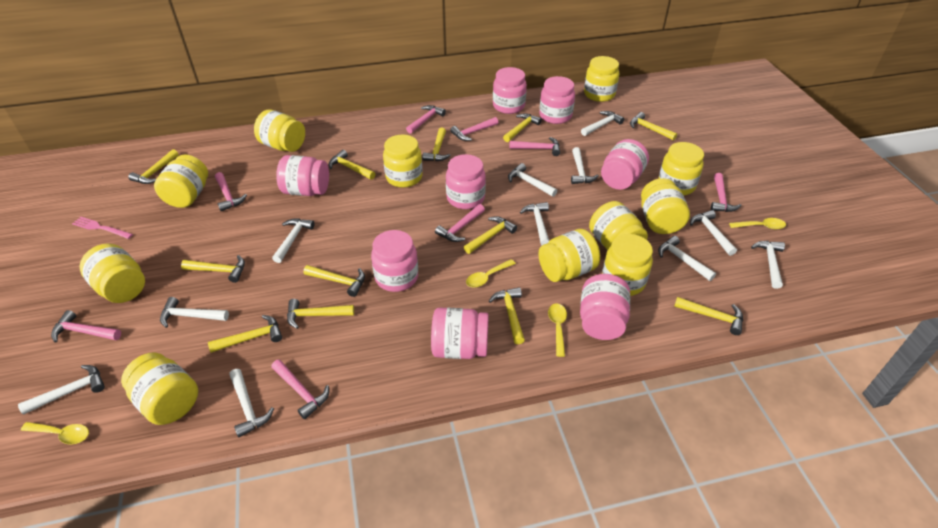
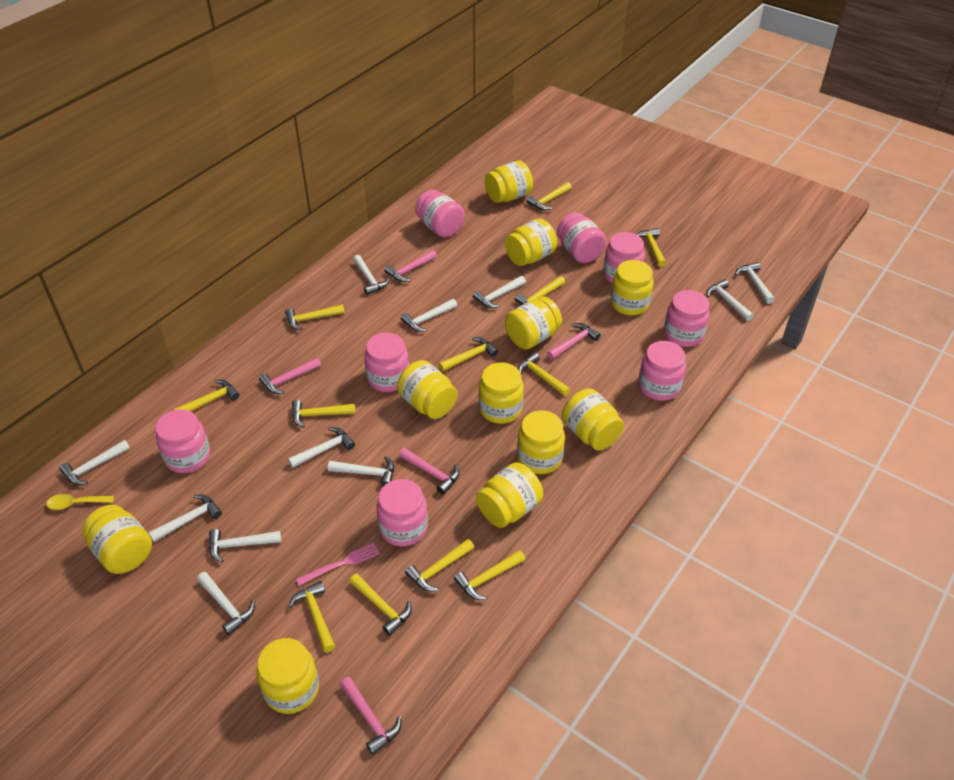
pink hammer: 8 -> 5
yellow spoon: 4 -> 1

